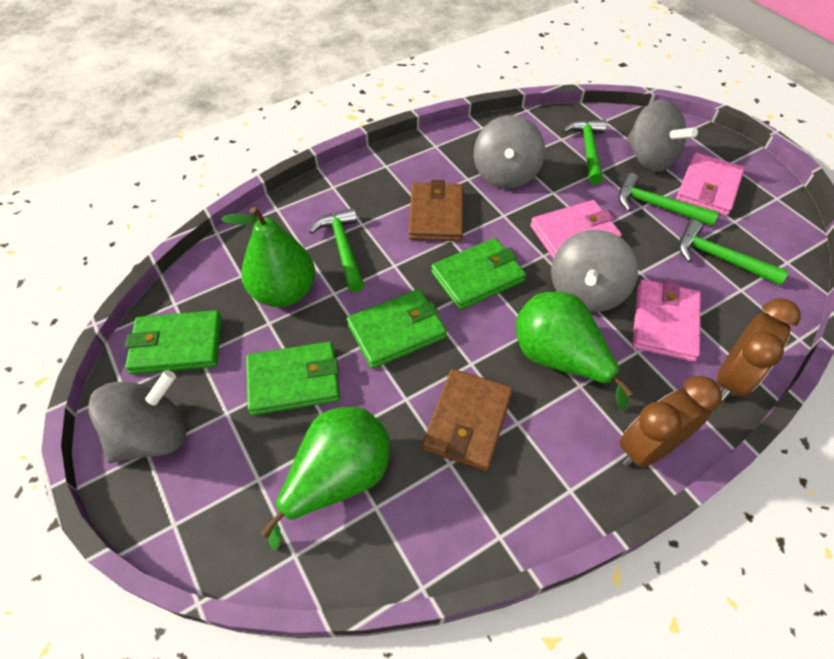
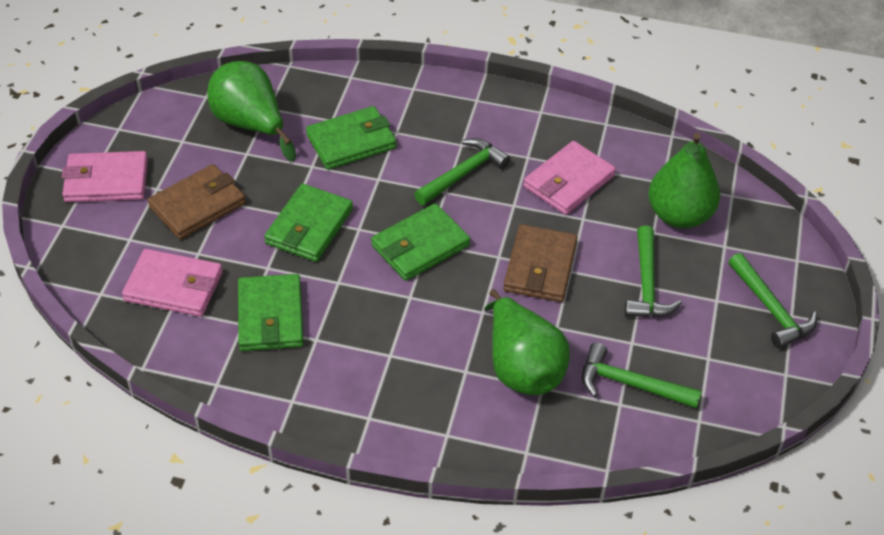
brown clock: 2 -> 0
grey spinning top: 4 -> 0

